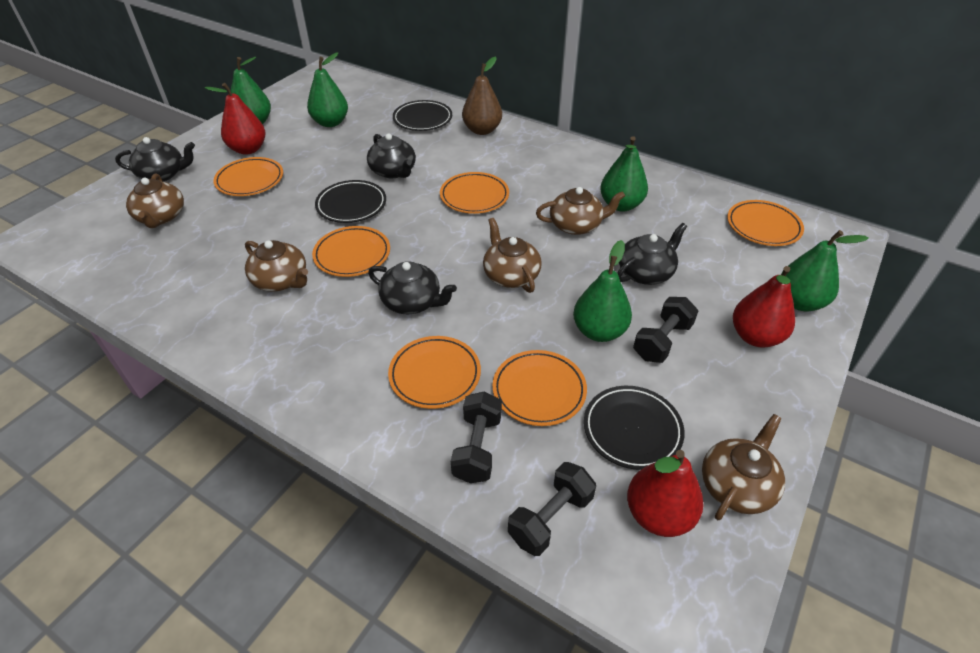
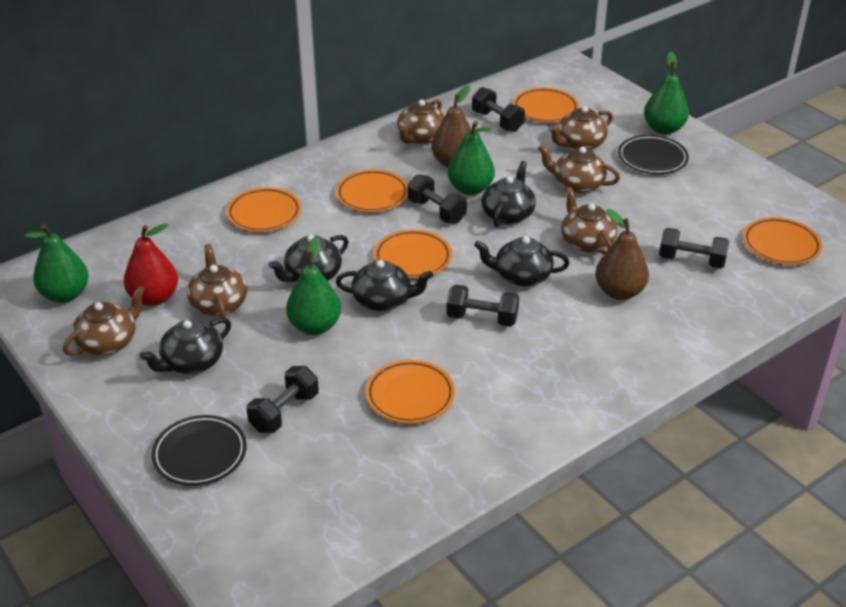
black dumbbell: 3 -> 5
black plate: 3 -> 2
black teapot: 4 -> 5
brown pear: 1 -> 2
brown teapot: 5 -> 6
green pear: 5 -> 4
red pear: 3 -> 1

